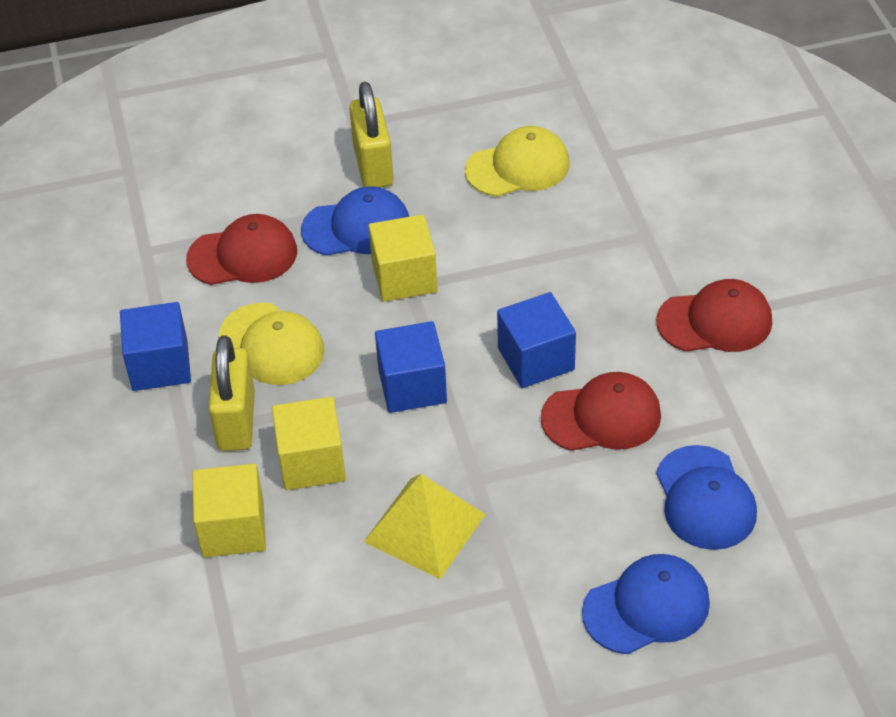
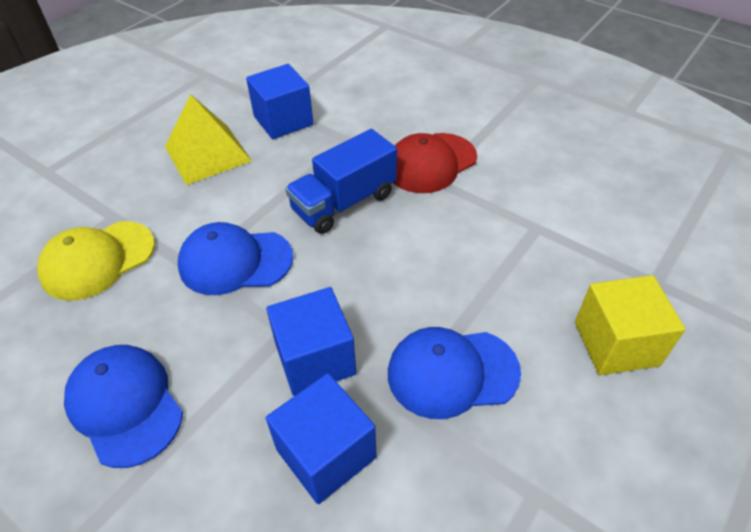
blue truck: 0 -> 1
red cap: 3 -> 1
yellow cap: 2 -> 1
yellow cube: 3 -> 1
yellow padlock: 2 -> 0

